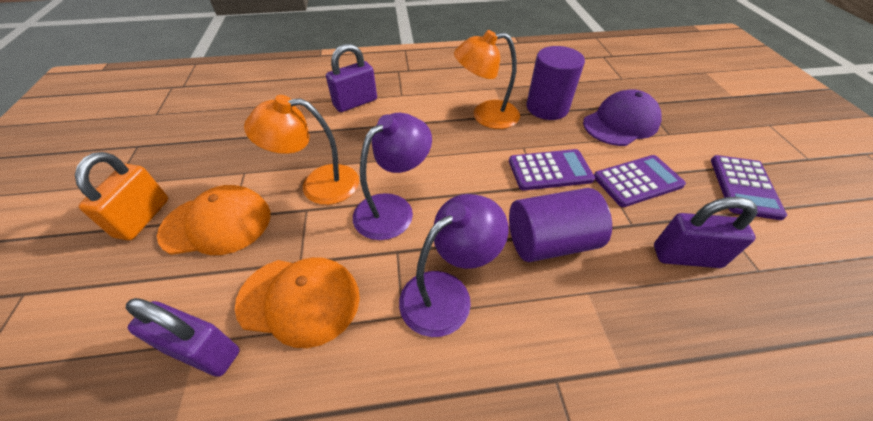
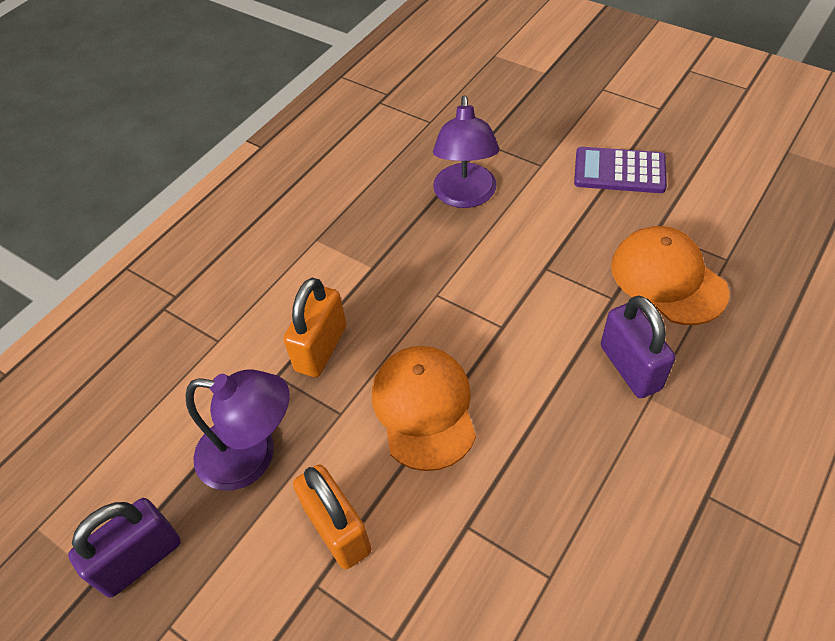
orange lamp: 2 -> 0
orange padlock: 1 -> 2
purple calculator: 3 -> 1
purple cap: 1 -> 0
purple cylinder: 2 -> 0
purple padlock: 3 -> 2

